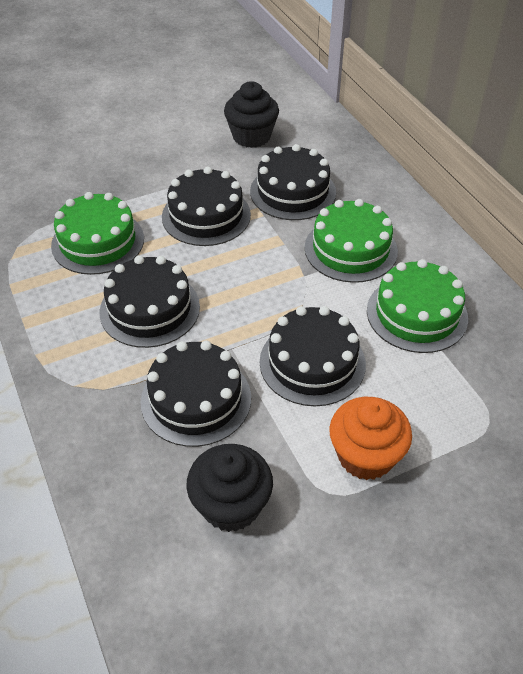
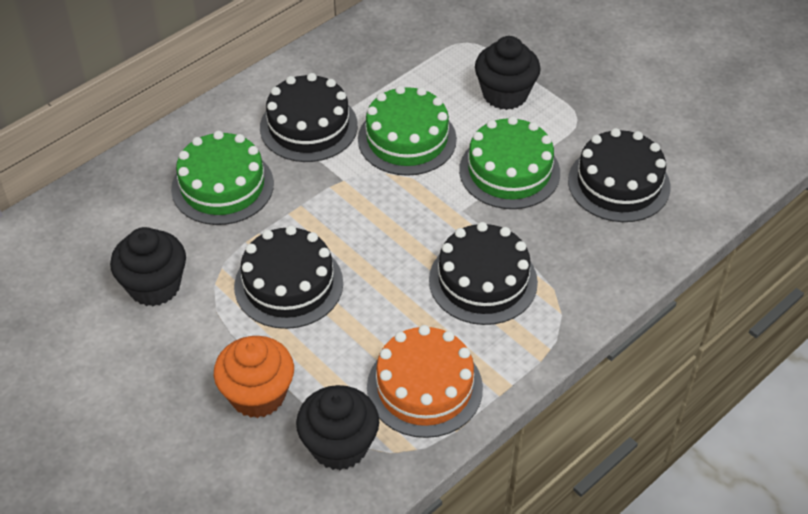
black cake: 5 -> 4
black cupcake: 2 -> 3
orange cake: 0 -> 1

